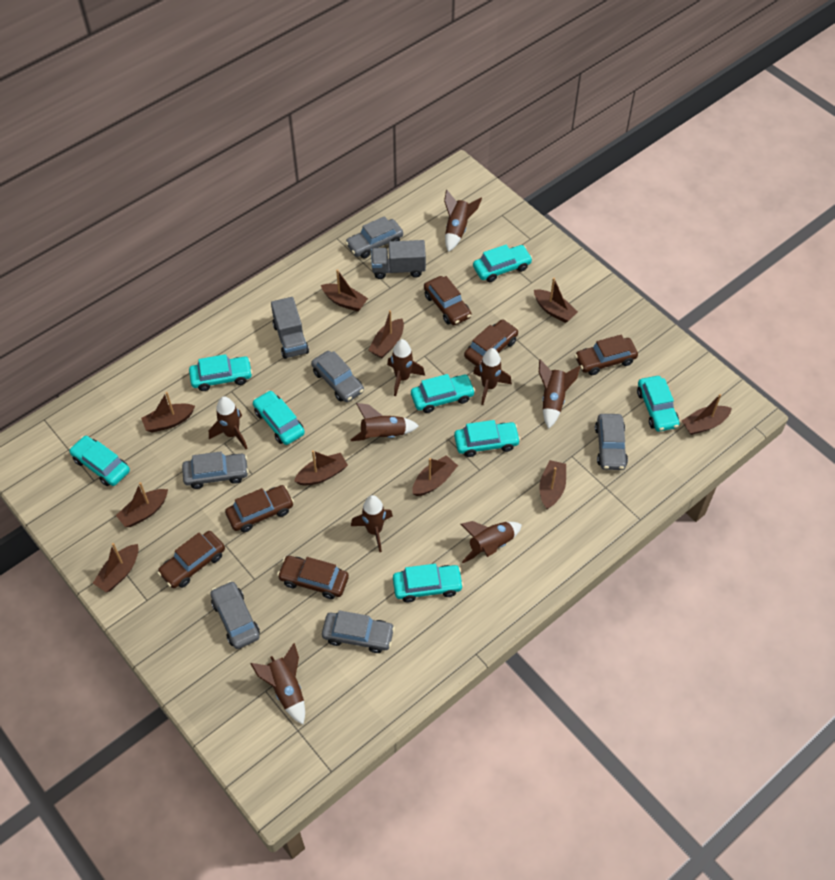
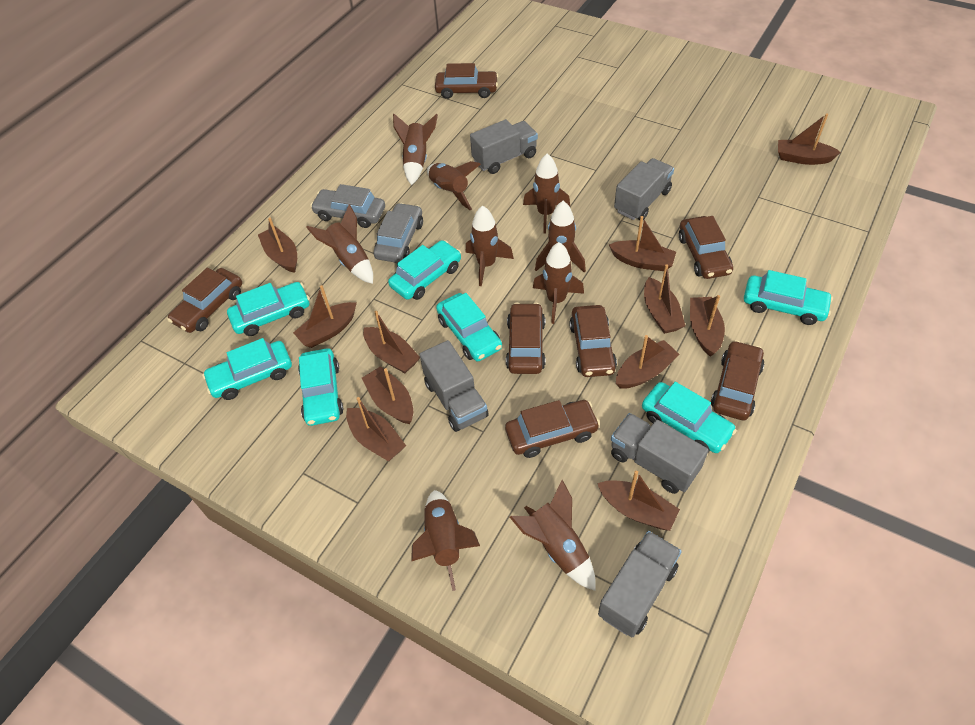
brown boat: 10 -> 11
brown car: 6 -> 7
grey car: 6 -> 2
grey truck: 2 -> 5
turquoise car: 8 -> 7

